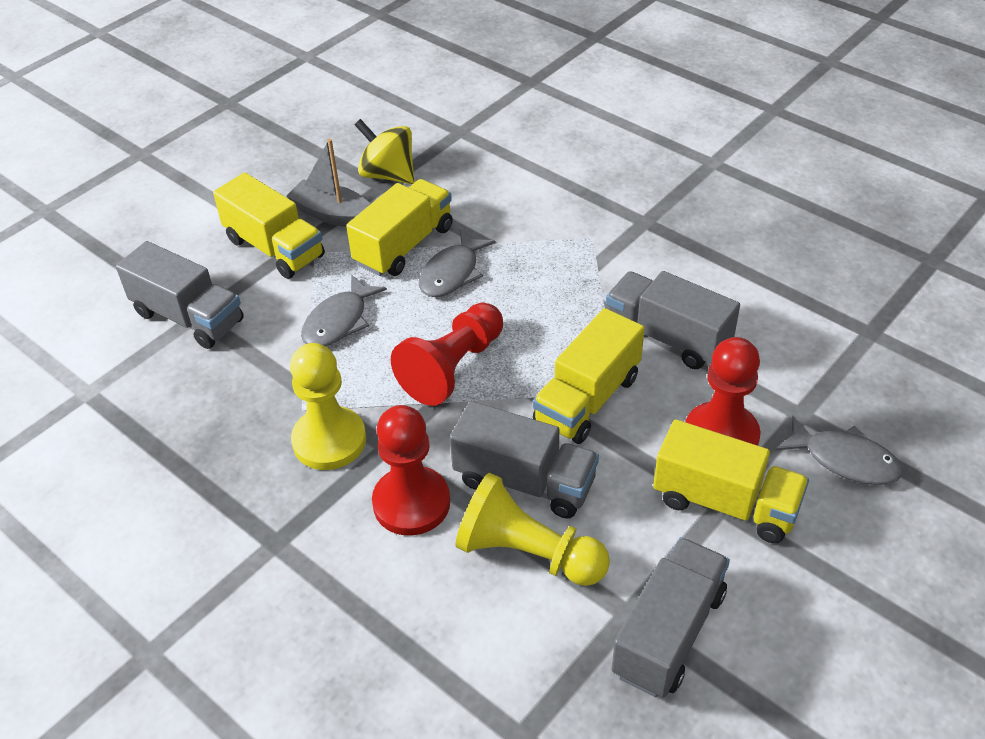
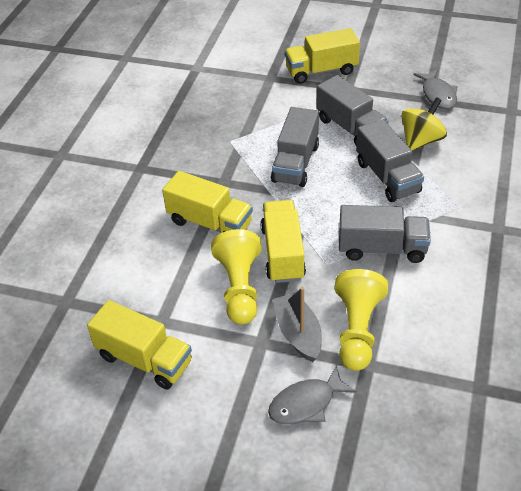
grey fish: 3 -> 2
red pawn: 3 -> 0

